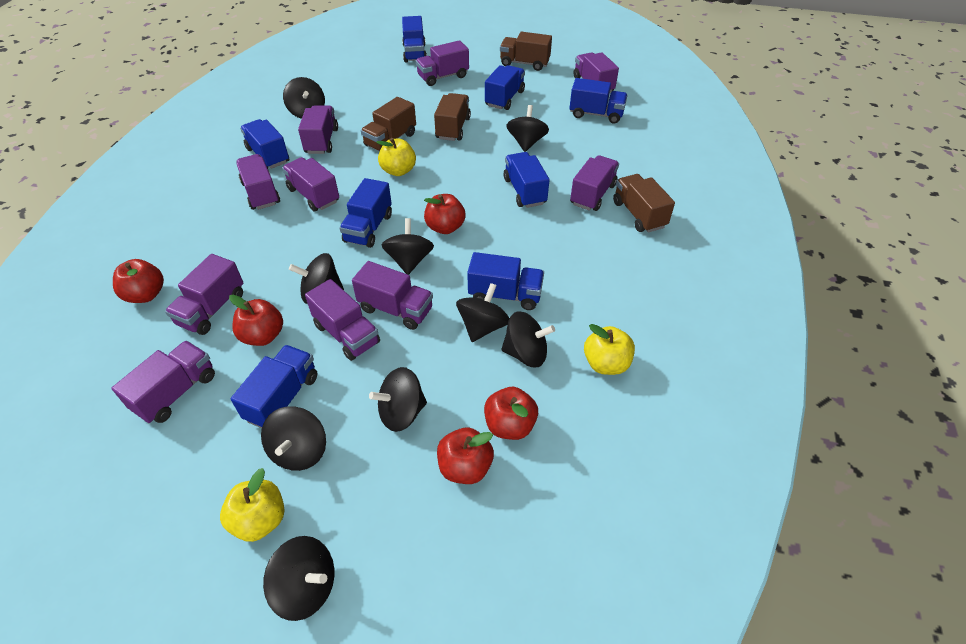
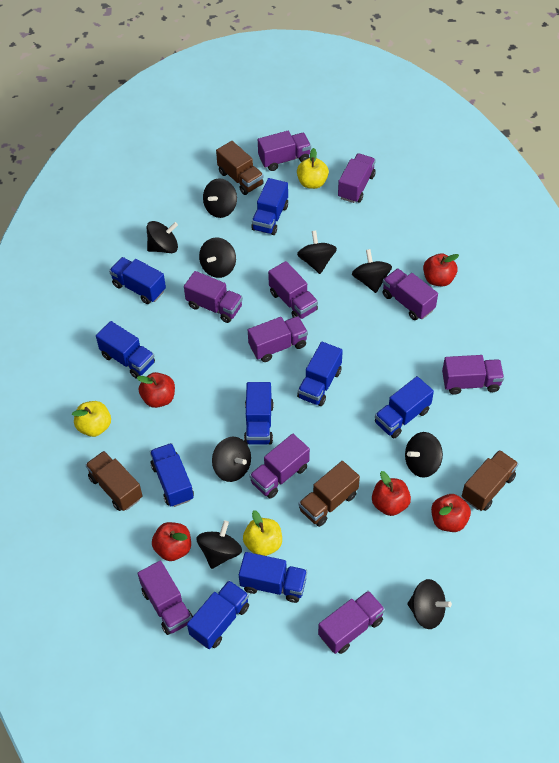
blue truck: 8 -> 9

